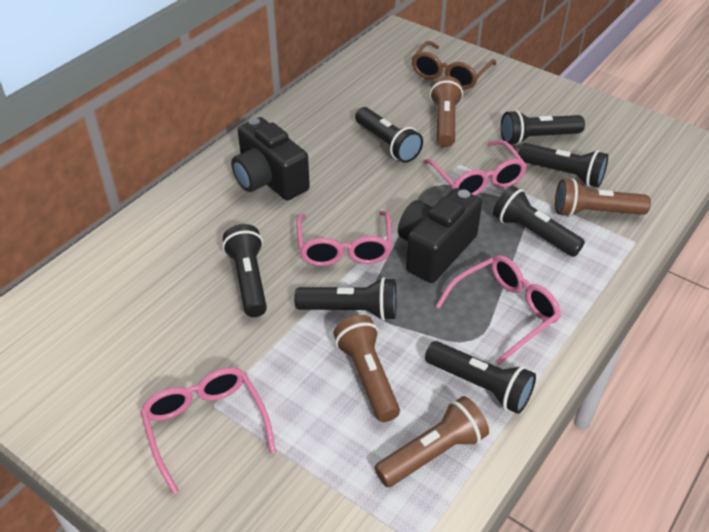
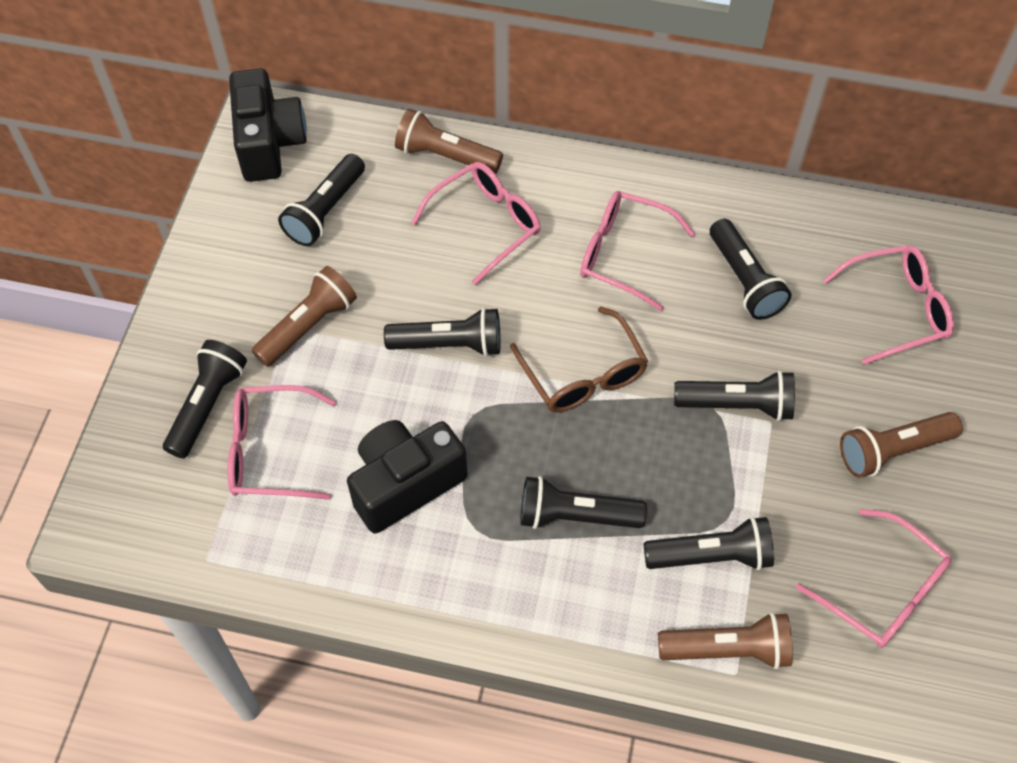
pink glasses: 4 -> 5

